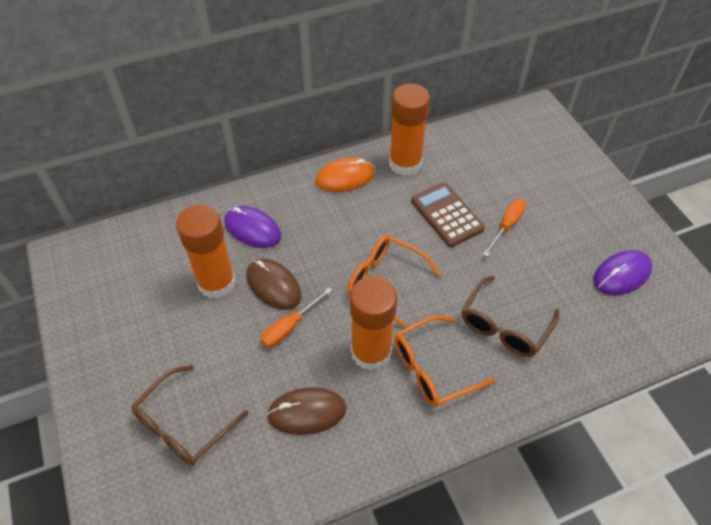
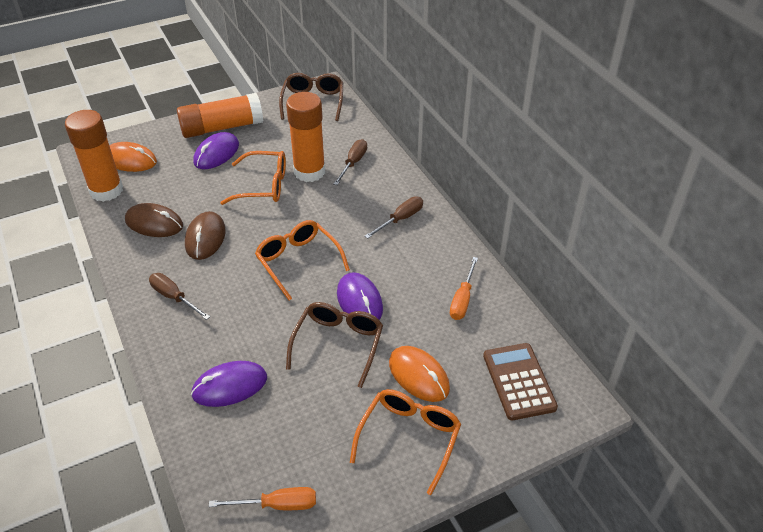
brown screwdriver: 0 -> 3
orange glasses: 2 -> 3
orange mouse: 1 -> 2
purple mouse: 2 -> 3

